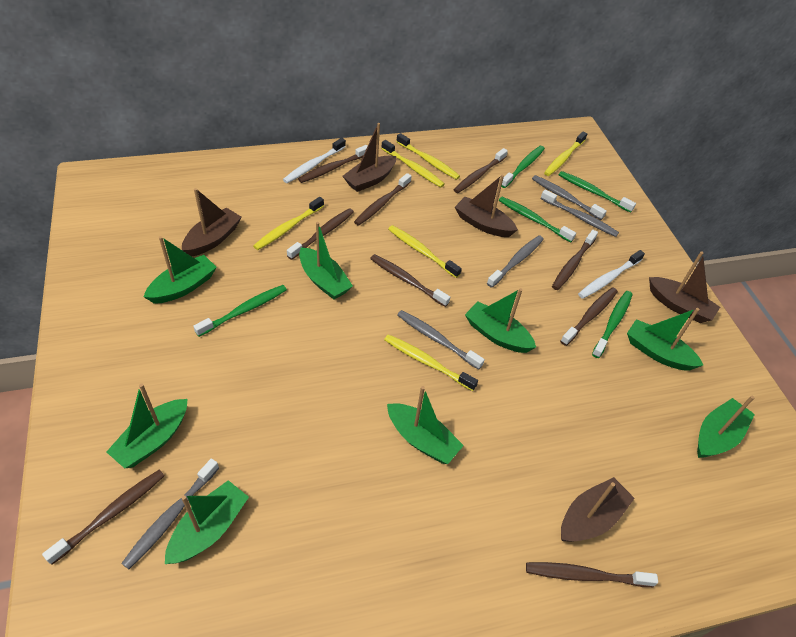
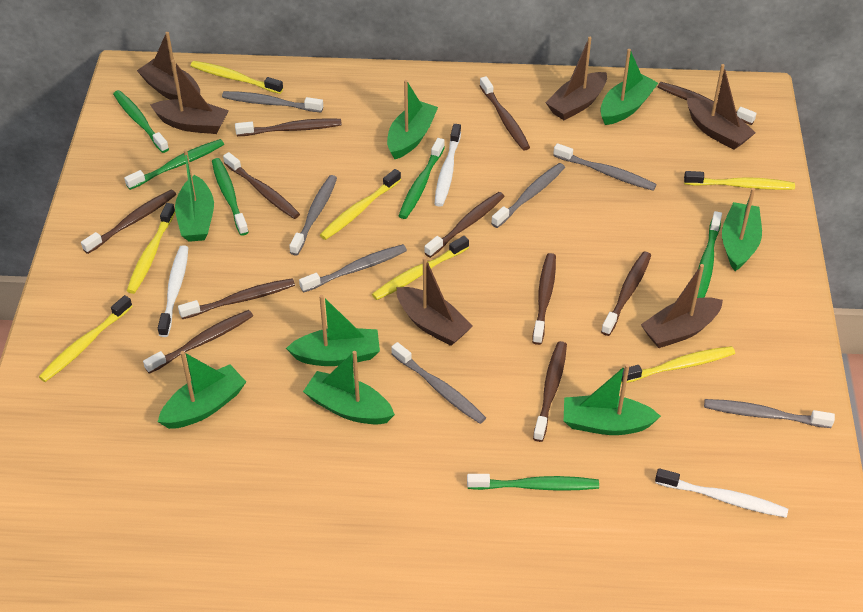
brown boat: 5 -> 6
brown toothbrush: 9 -> 11
green toothbrush: 5 -> 6
grey toothbrush: 5 -> 7
white toothbrush: 2 -> 3
yellow toothbrush: 6 -> 7

